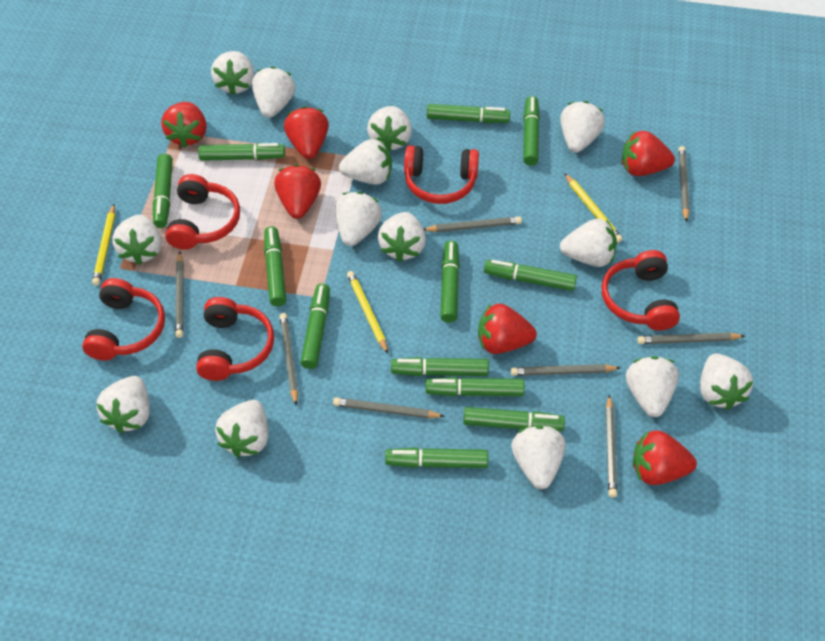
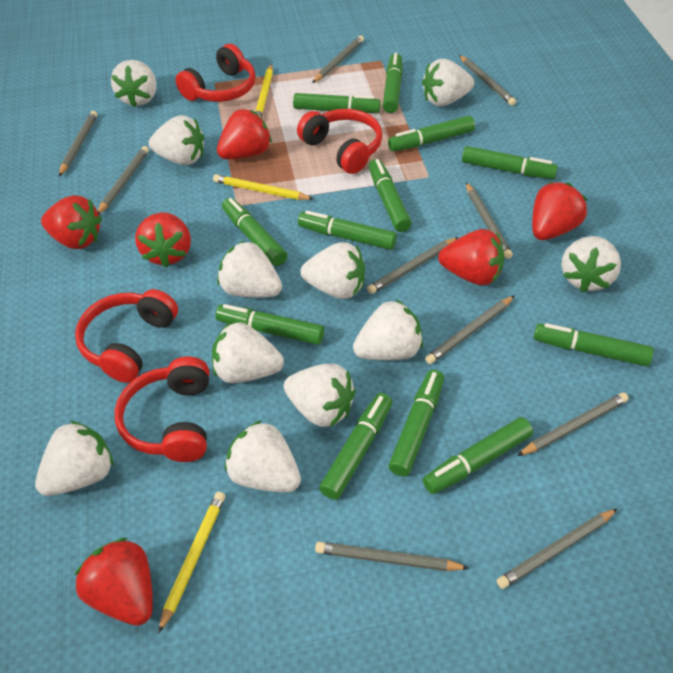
grey pencil: 8 -> 10
red headphones: 5 -> 4
white strawberry: 14 -> 11

